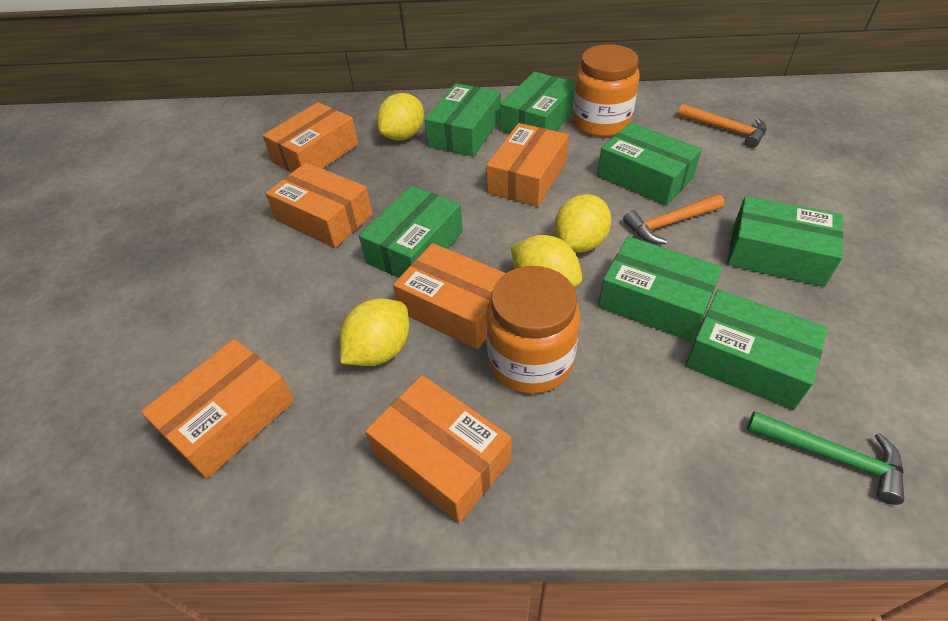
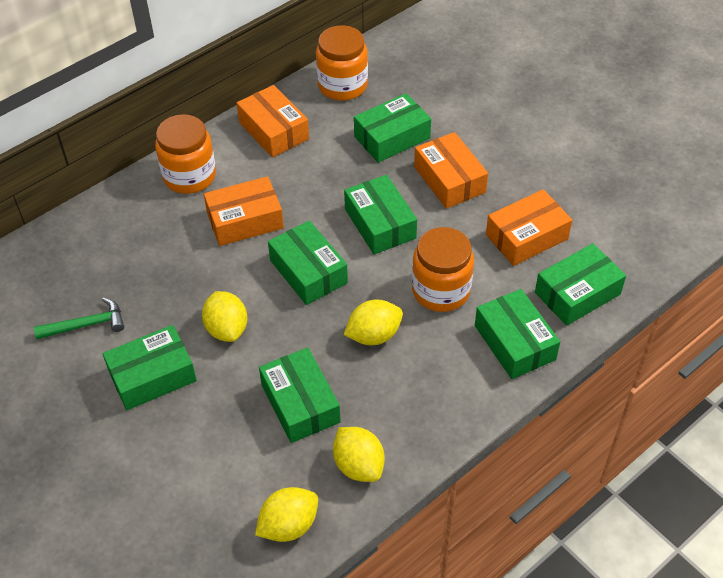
orange box: 6 -> 4
orange hammer: 2 -> 0
orange jar: 2 -> 3

